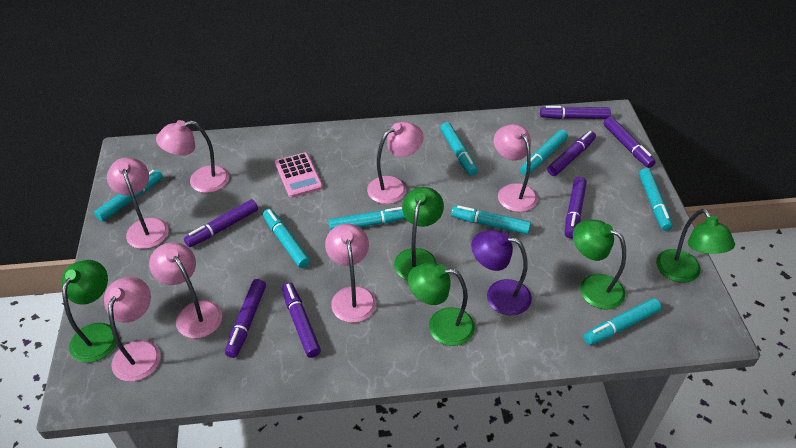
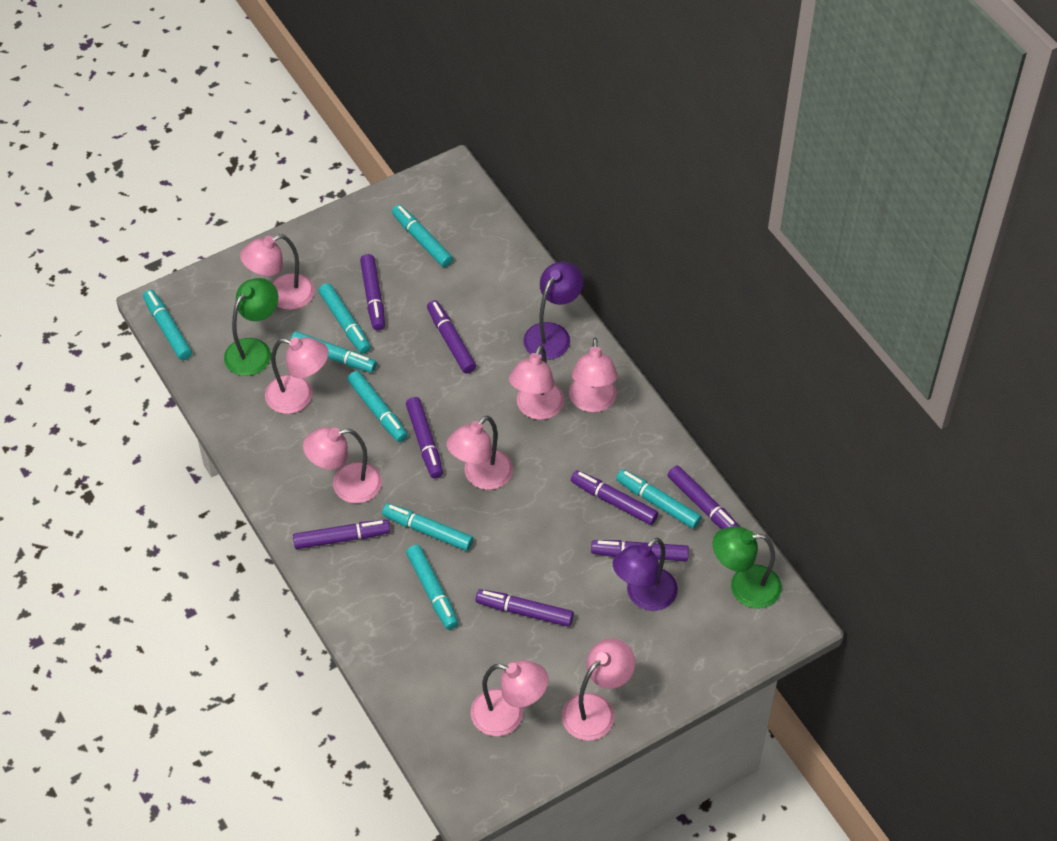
green lamp: 5 -> 2
pink calculator: 1 -> 0
pink lamp: 7 -> 8
purple lamp: 1 -> 2
purple marker: 7 -> 8

